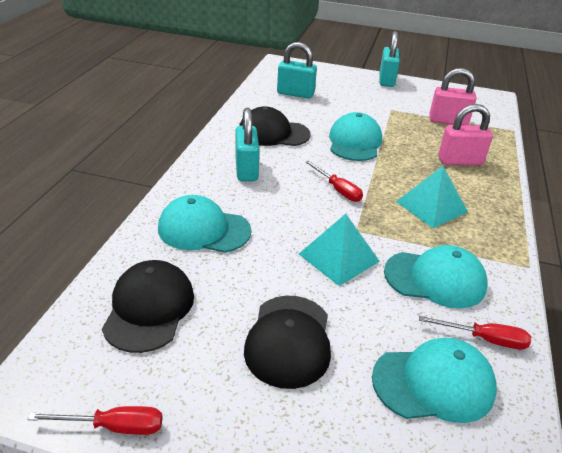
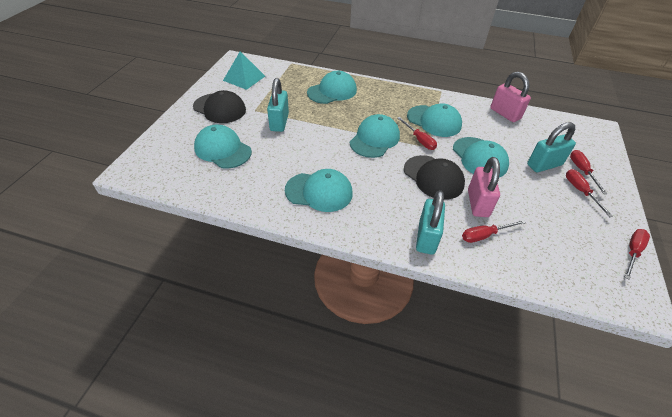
black cap: 3 -> 2
red screwdriver: 3 -> 5
turquoise cap: 4 -> 6
turquoise pyramid: 2 -> 1

